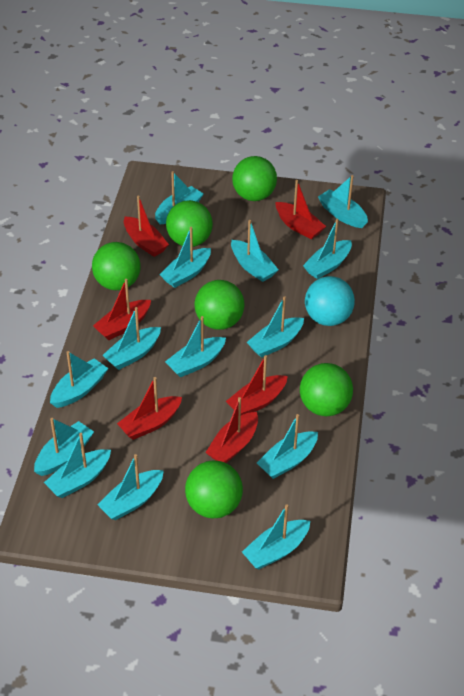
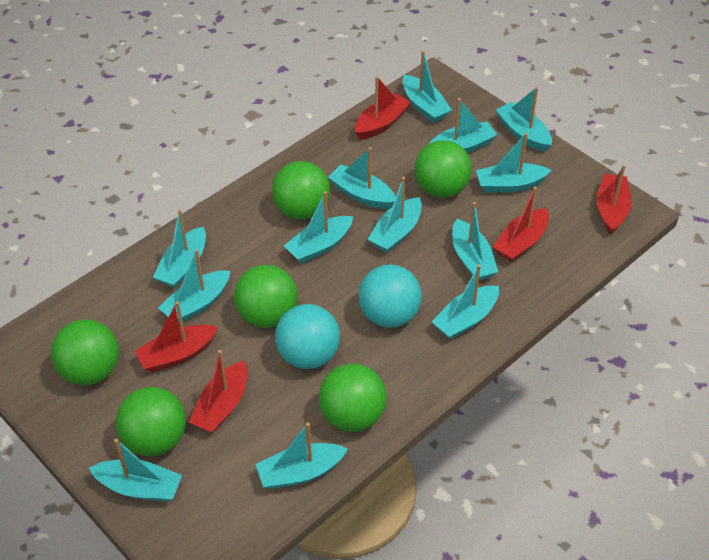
red boat: 6 -> 5
turquoise ball: 1 -> 2
turquoise boat: 14 -> 13

